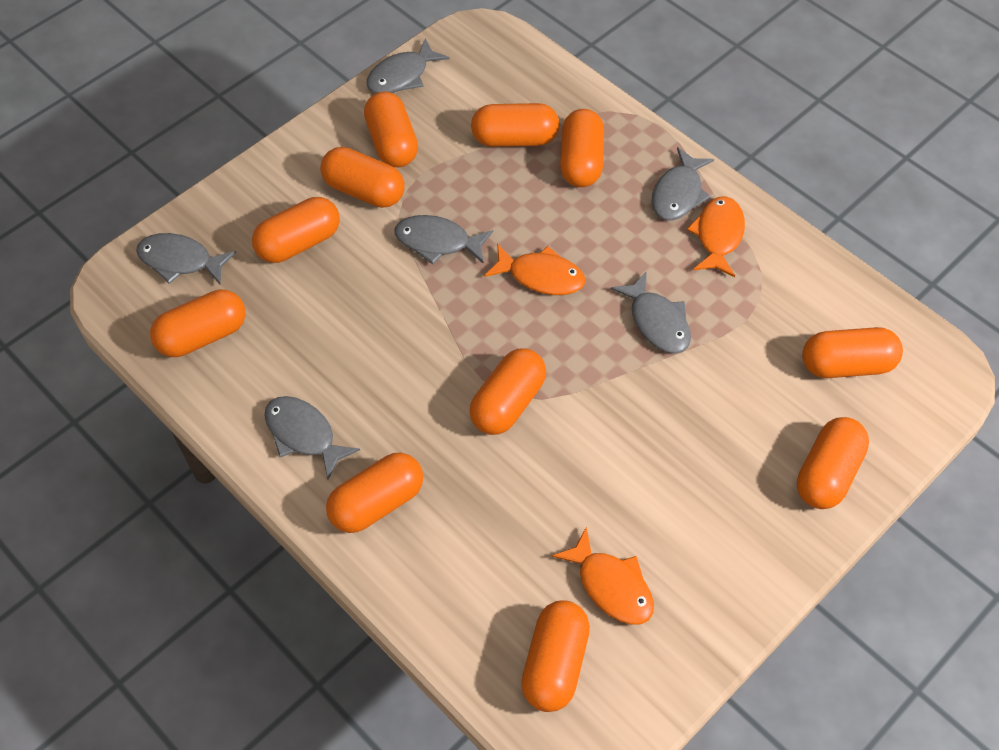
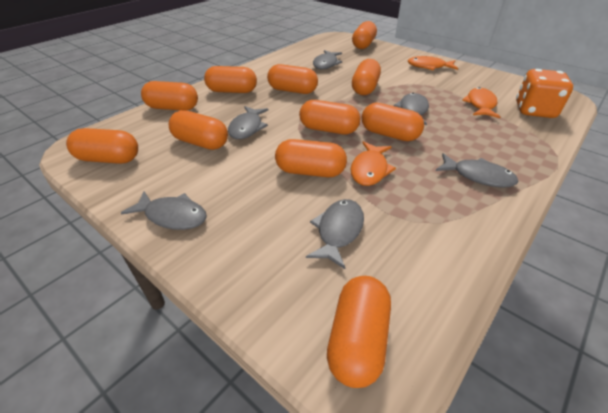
orange dice: 0 -> 1

